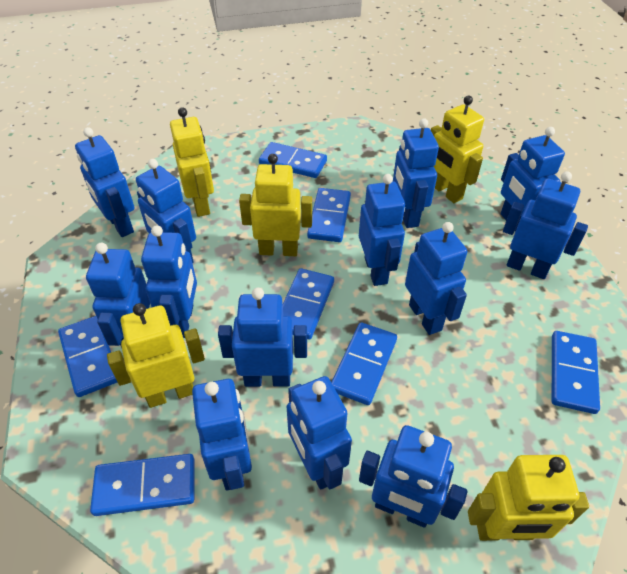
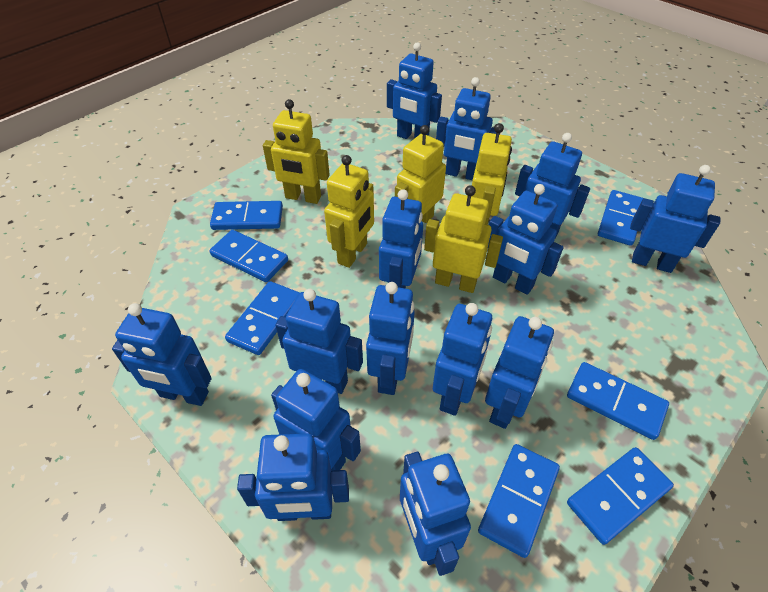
blue robot: 13 -> 14

